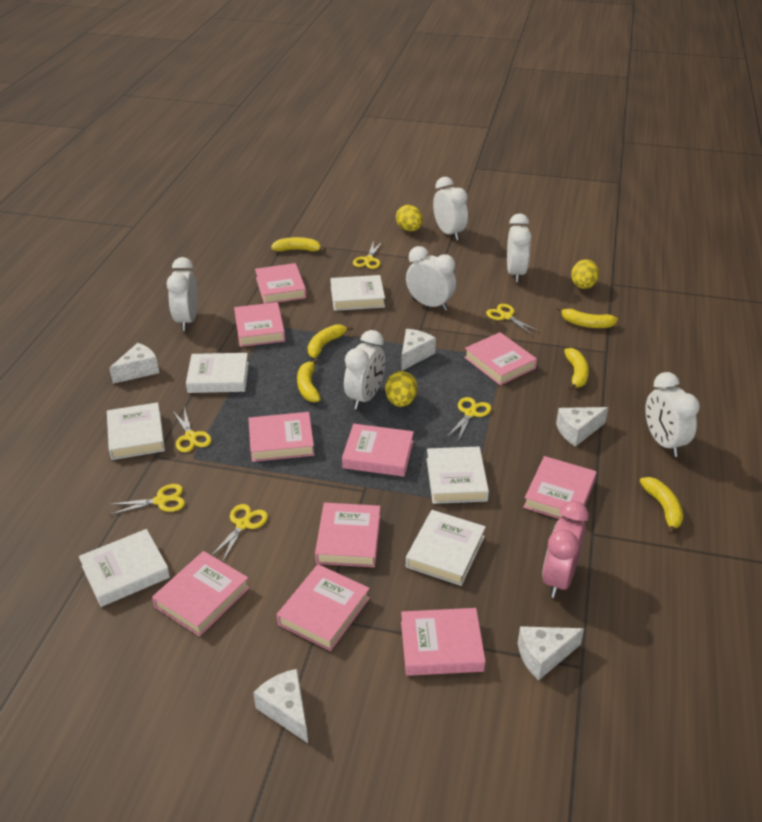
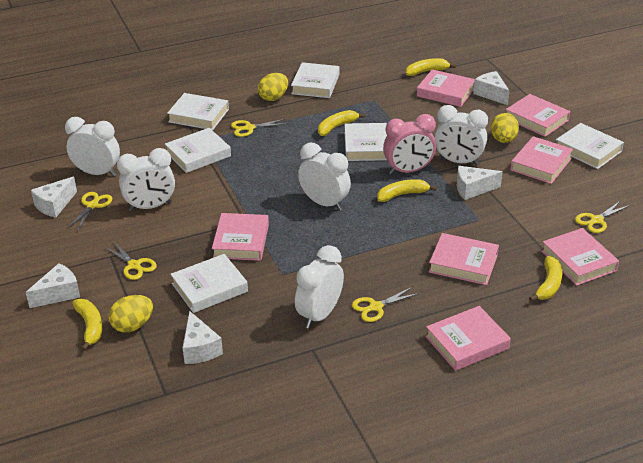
pink book: 10 -> 7
white clock: 6 -> 5
yellow banana: 6 -> 5
yellow scissors: 6 -> 5

